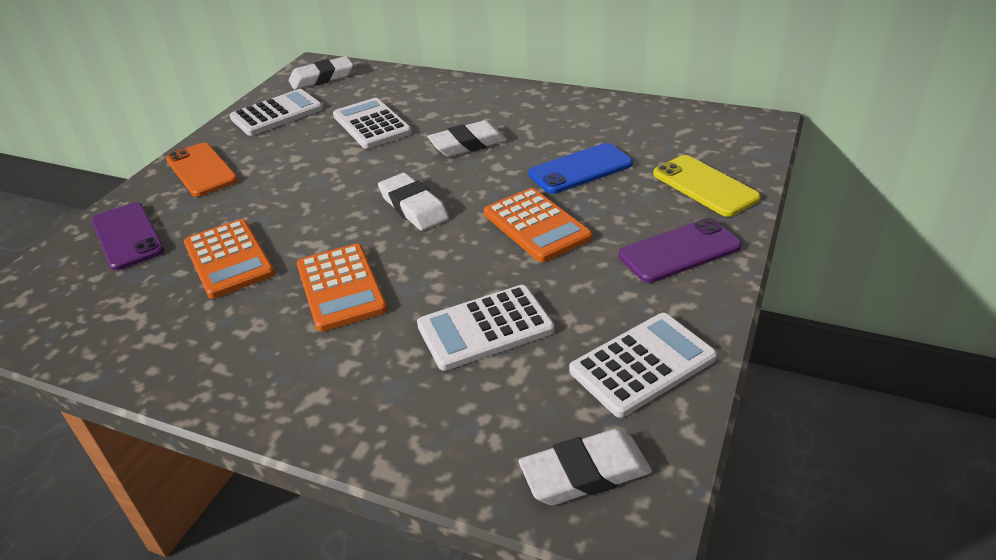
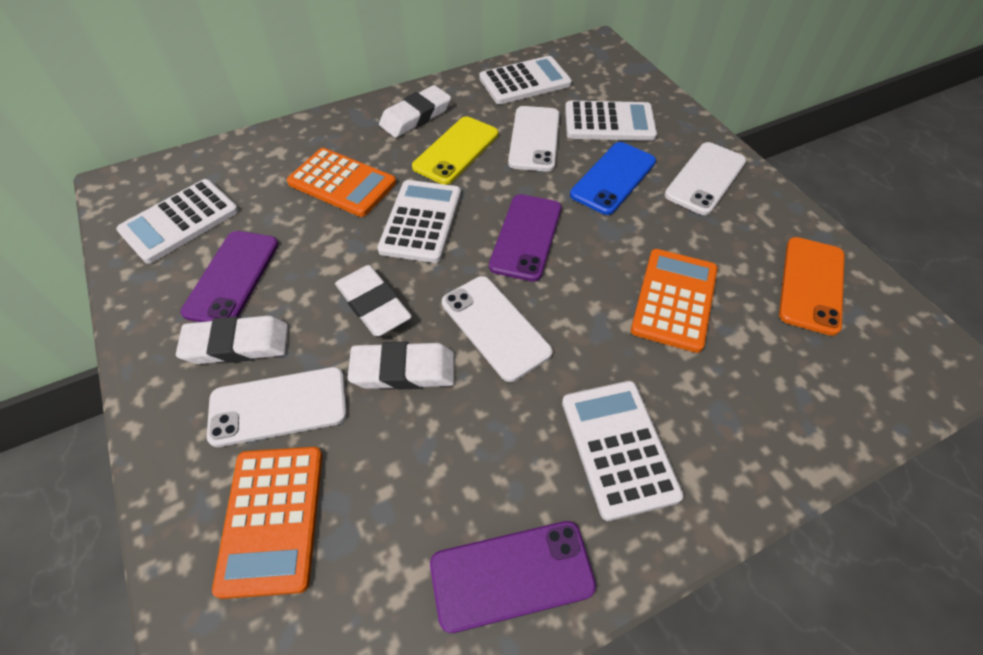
purple phone: 2 -> 3
white calculator: 4 -> 5
white phone: 0 -> 4

